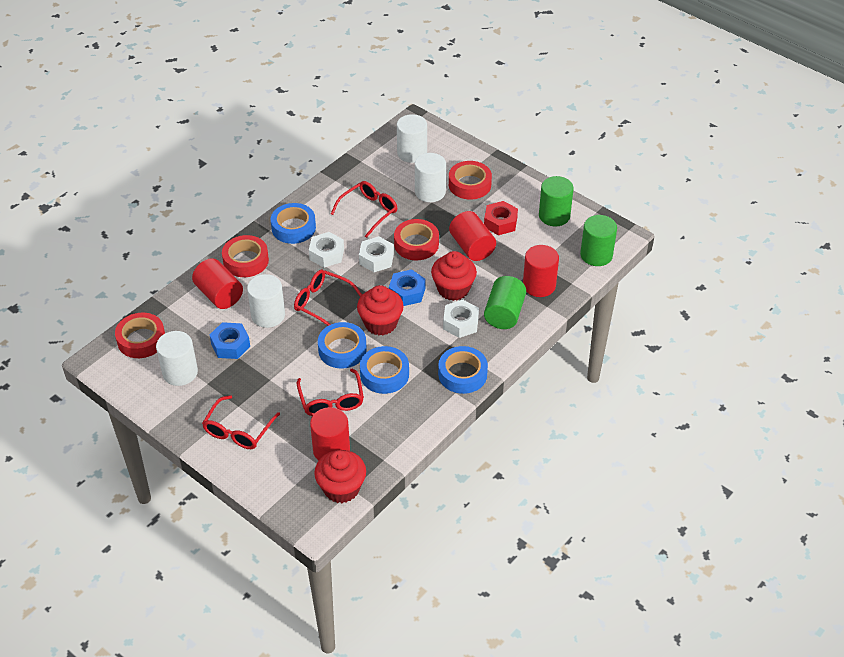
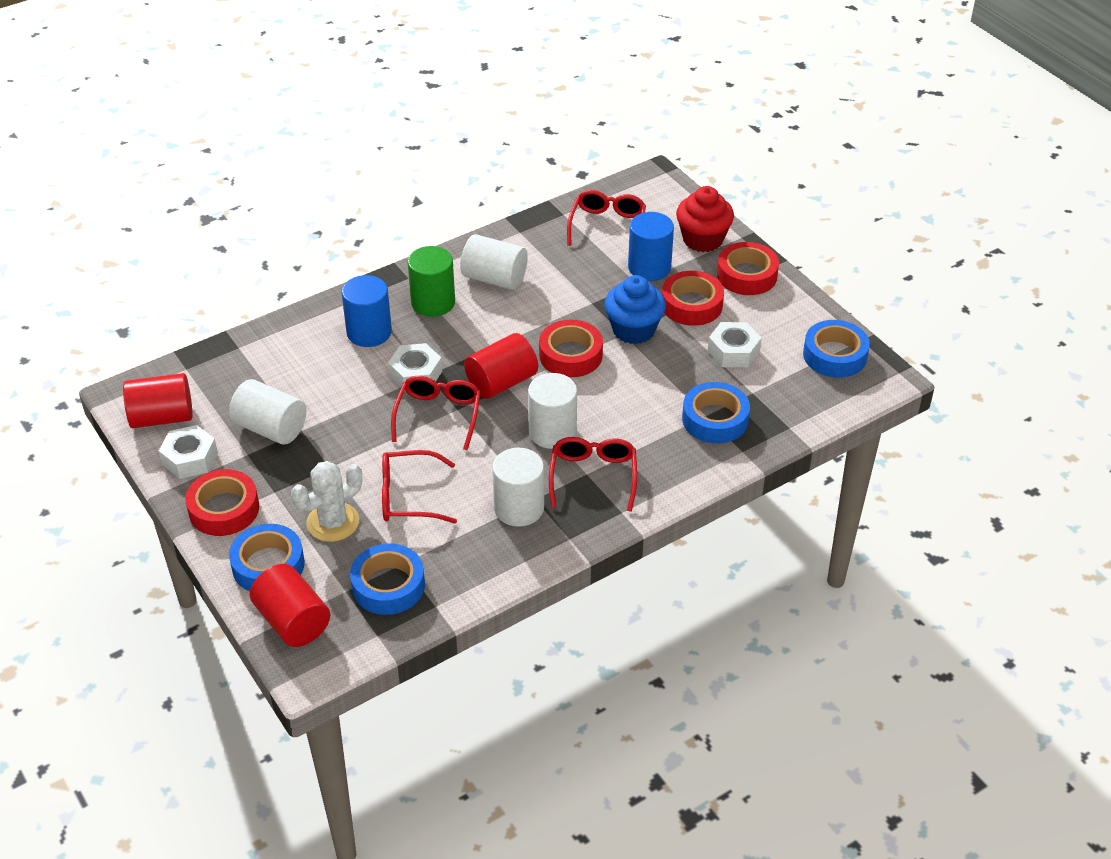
blue cupcake: 0 -> 1
blue cylinder: 0 -> 2
blue nut: 2 -> 0
green cylinder: 3 -> 1
red cupcake: 3 -> 1
red cylinder: 4 -> 3
red nut: 1 -> 0
white cactus: 0 -> 1

